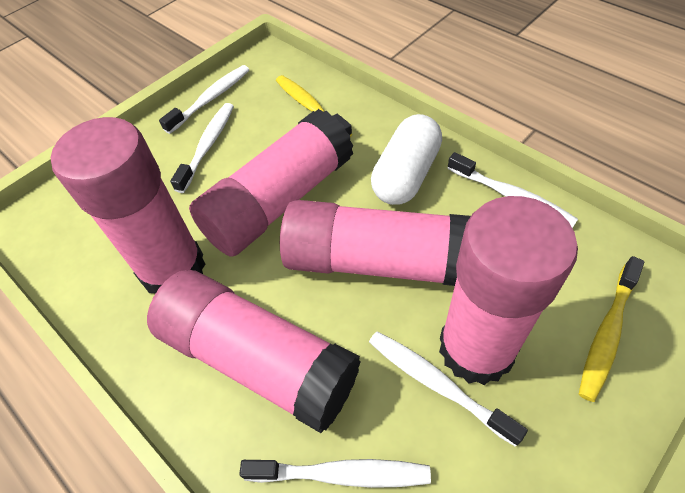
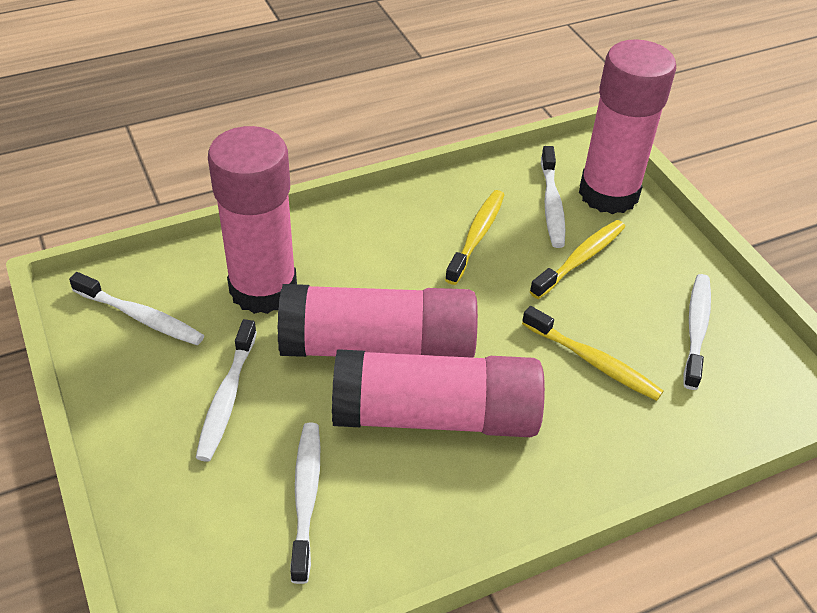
pink glue stick: 5 -> 4
white capsule: 1 -> 0
yellow toothbrush: 2 -> 3

